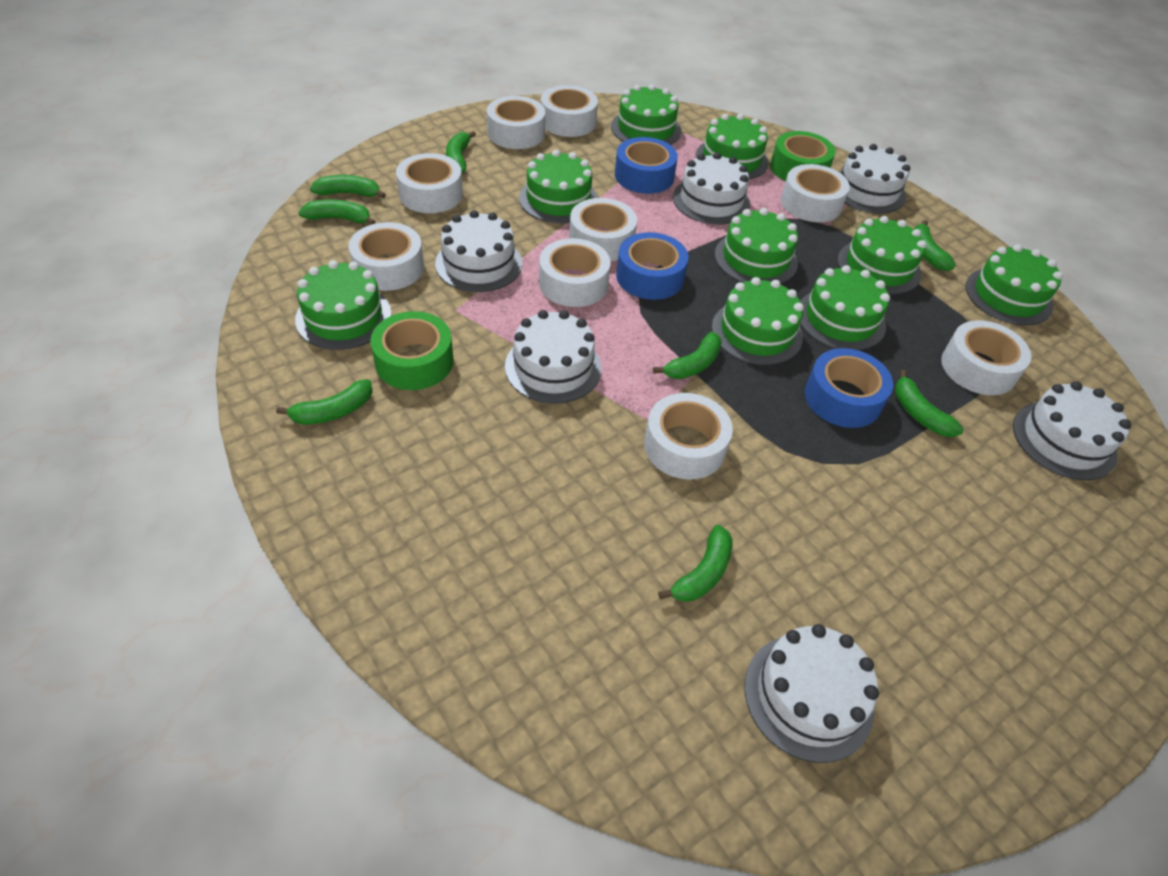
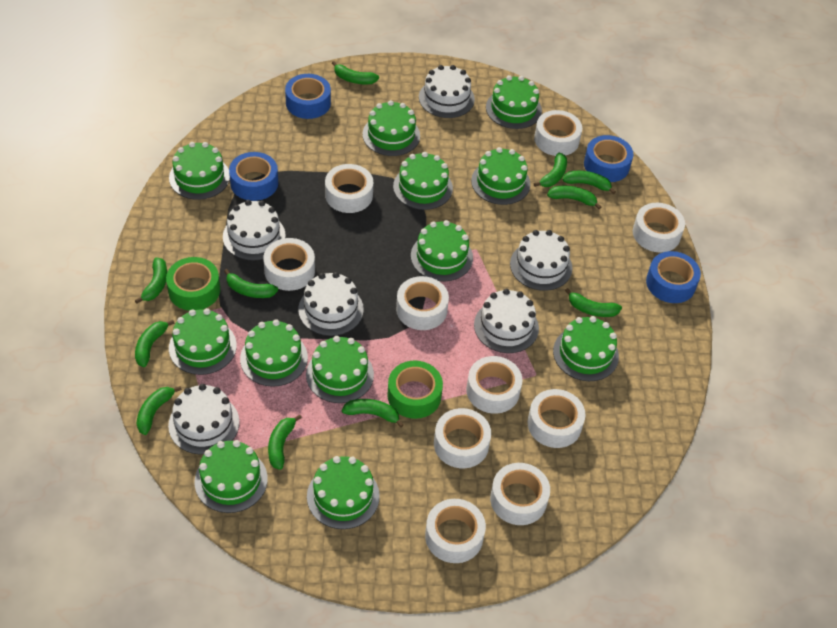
blue tape: 3 -> 4
green banana: 8 -> 11
green cake: 9 -> 12
white tape: 9 -> 10

